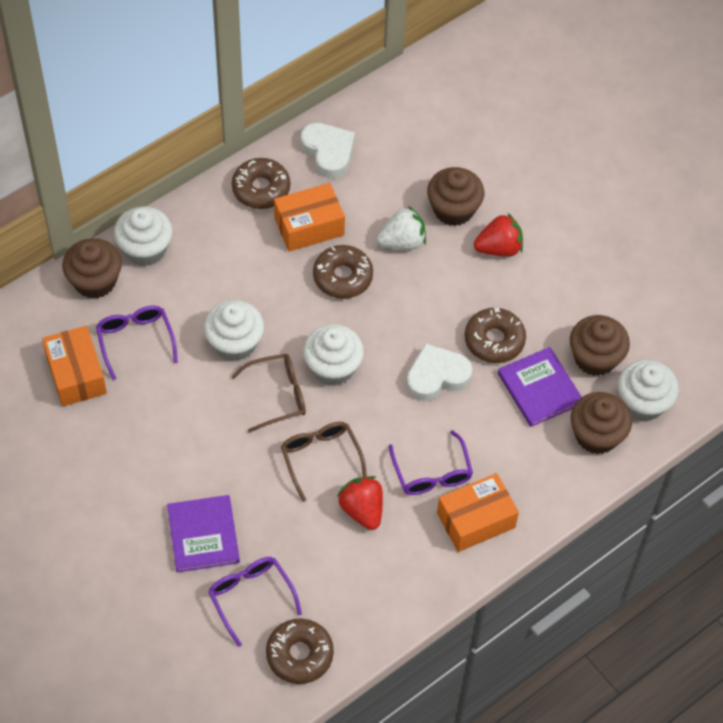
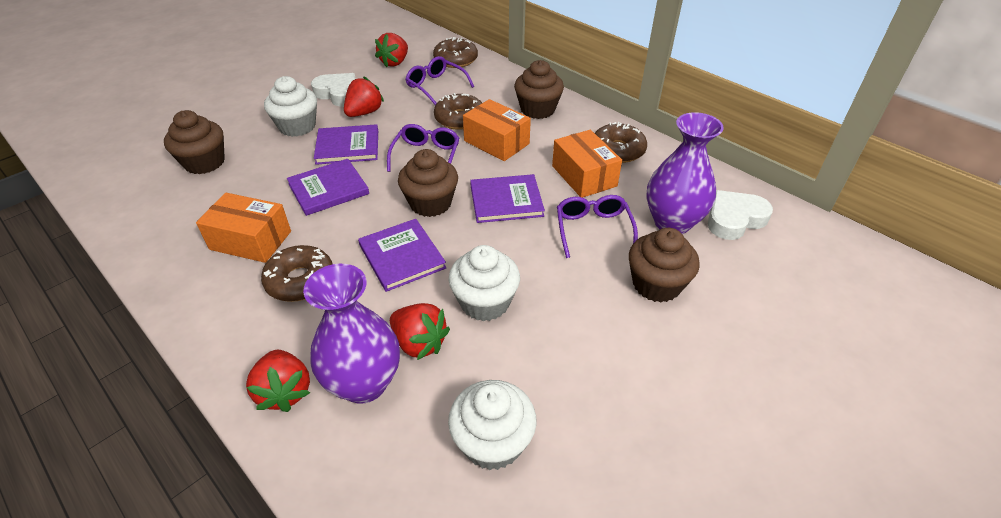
brown glasses: 2 -> 0
purple book: 2 -> 4
purple vase: 0 -> 2
red strawberry: 2 -> 4
white cupcake: 4 -> 3
white strawberry: 1 -> 0

